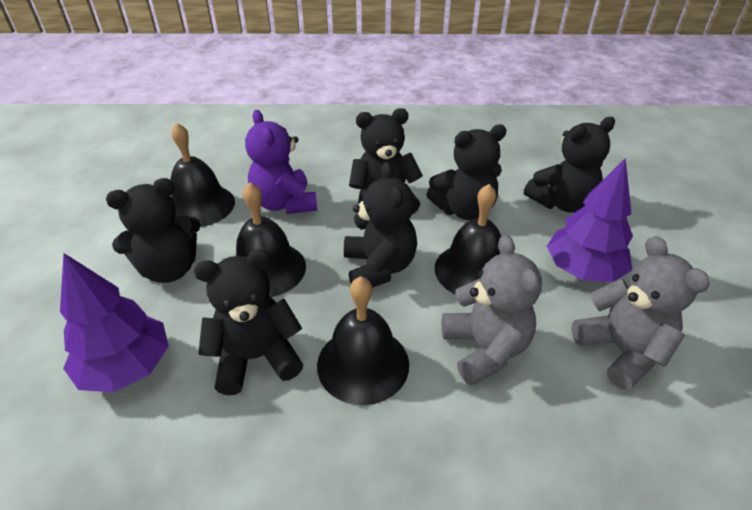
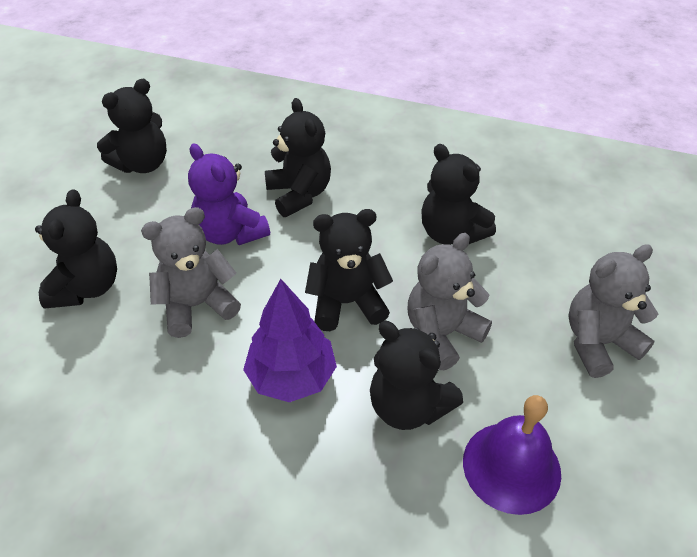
black bell: 4 -> 0
grey teddy bear: 2 -> 3
purple bell: 0 -> 1
purple tree: 2 -> 1

